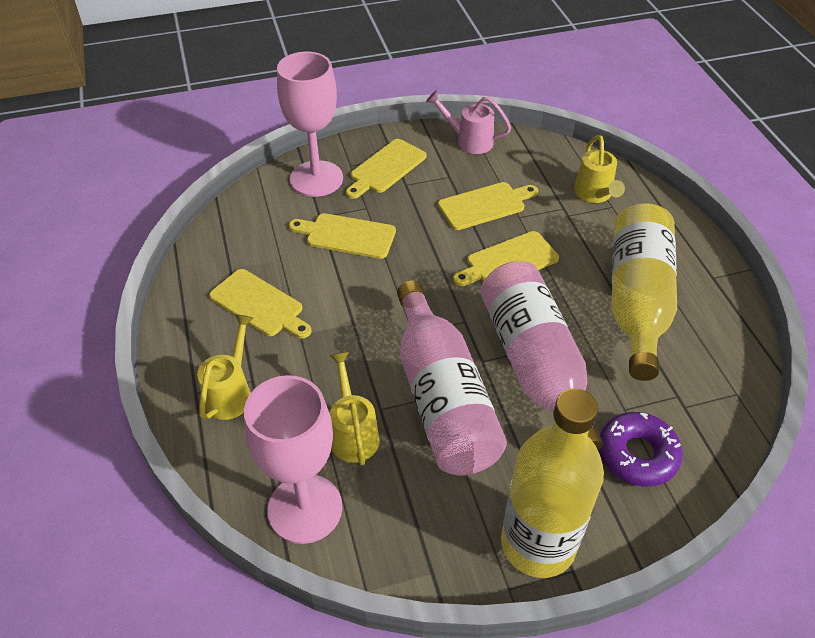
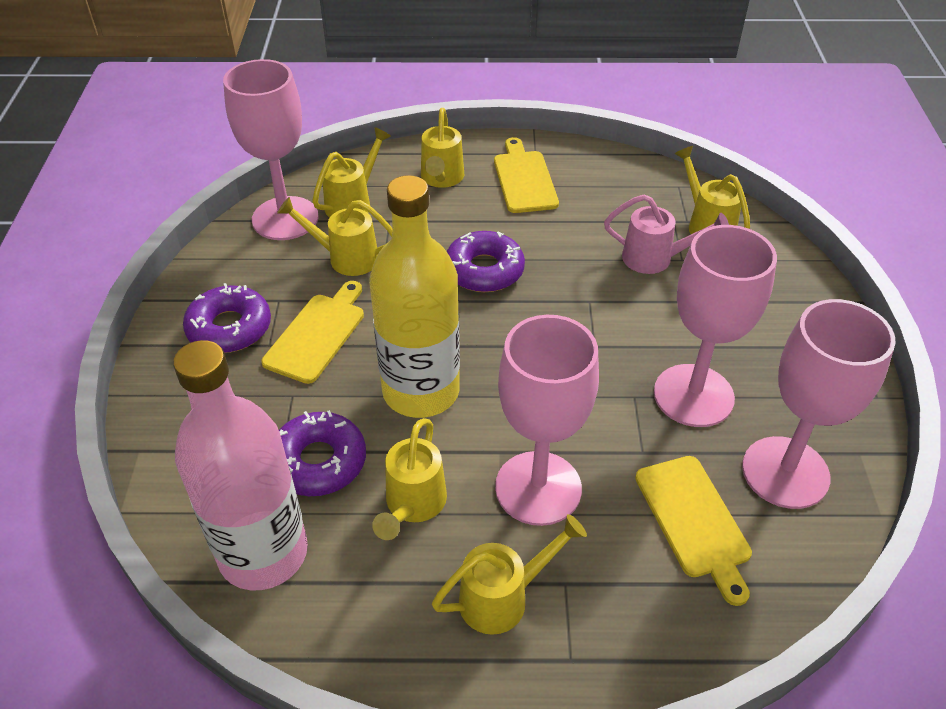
pink bottle: 2 -> 1
pink goblet: 2 -> 4
purple donut: 1 -> 3
yellow bottle: 2 -> 1
yellow cutting board: 5 -> 3
yellow watering can: 3 -> 6

